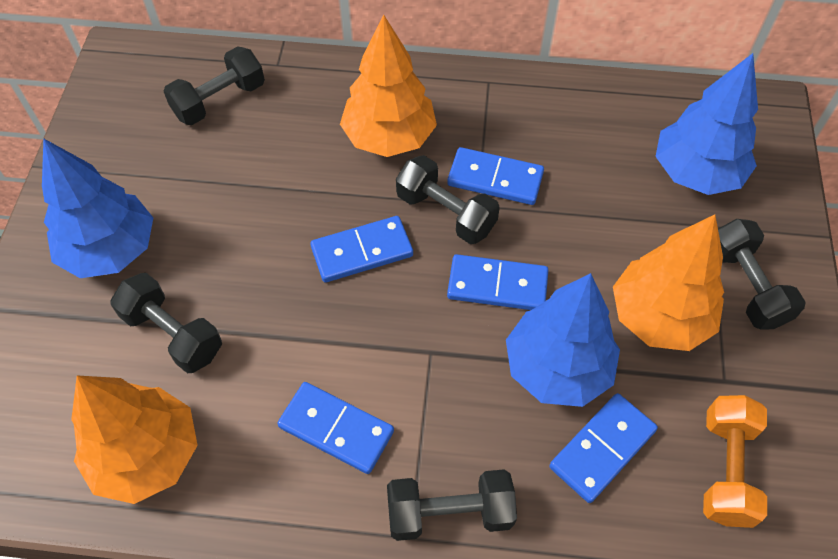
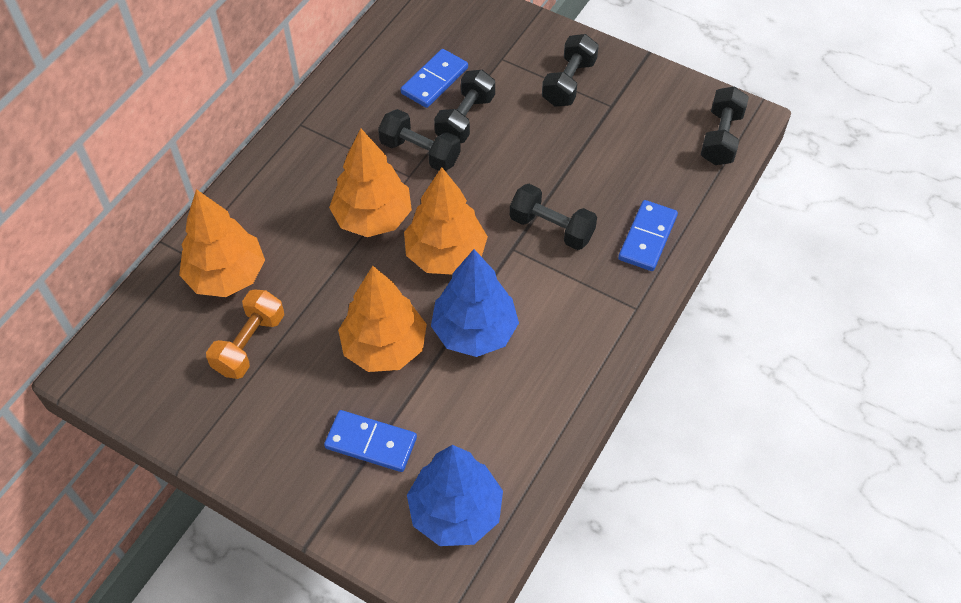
blue domino: 5 -> 3
blue tree: 3 -> 2
orange tree: 3 -> 4

